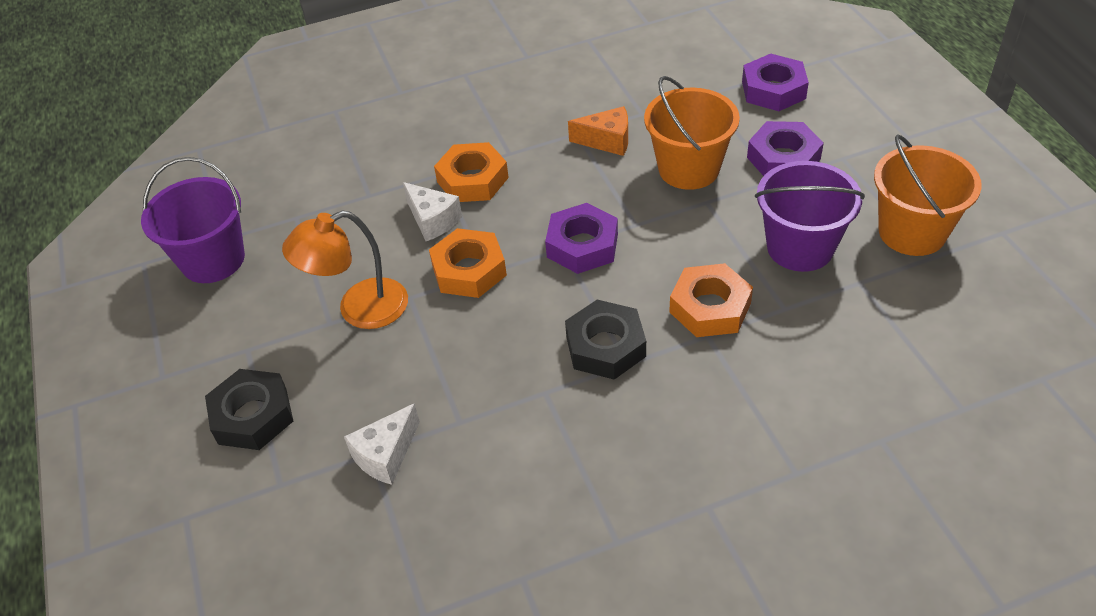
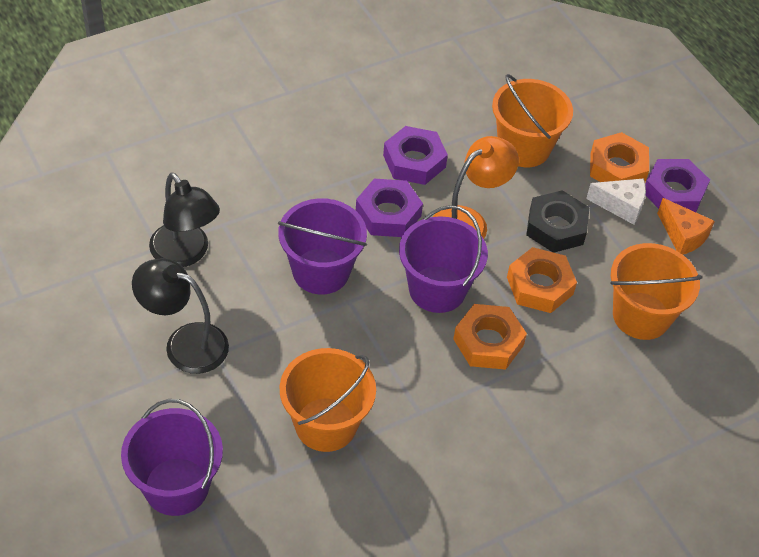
black lamp: 0 -> 2
black nut: 2 -> 1
orange bucket: 2 -> 3
purple bucket: 2 -> 3
white cheese: 2 -> 1

